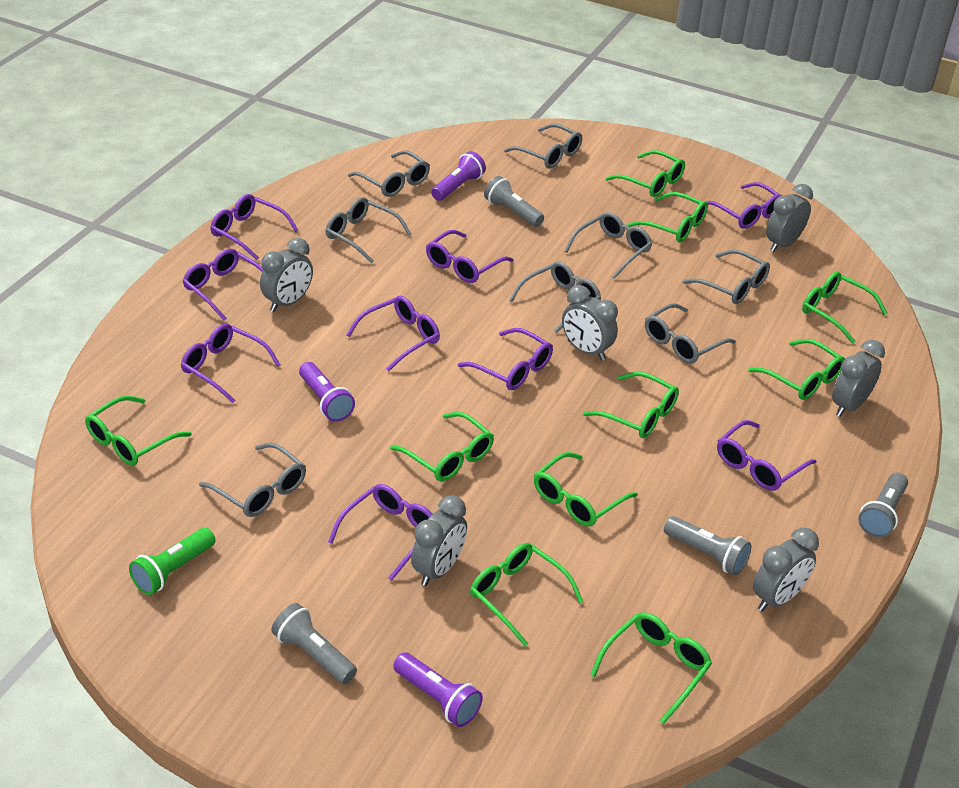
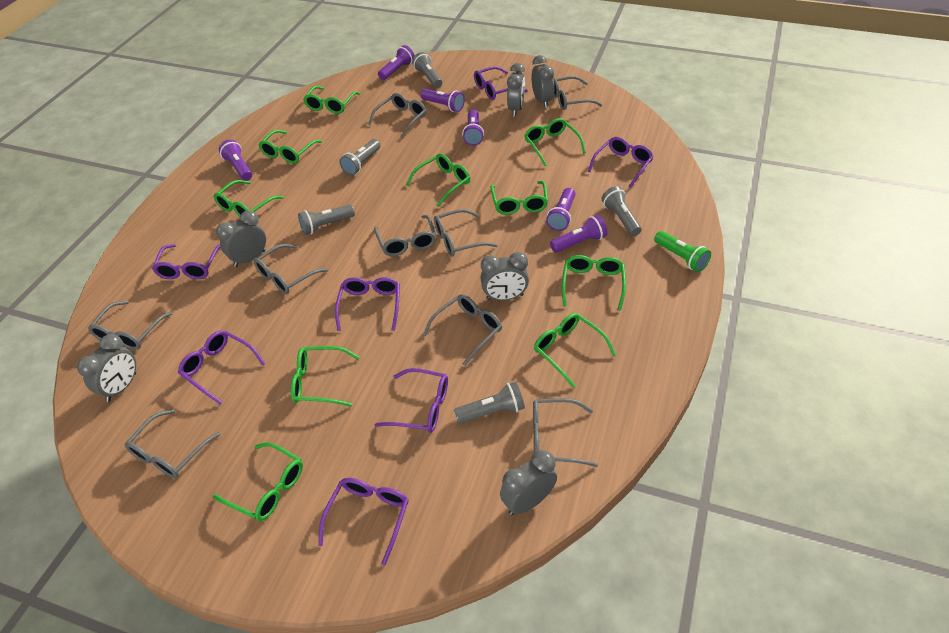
grey flashlight: 4 -> 5
grey glasses: 8 -> 9
purple flashlight: 3 -> 6
purple glasses: 9 -> 7

